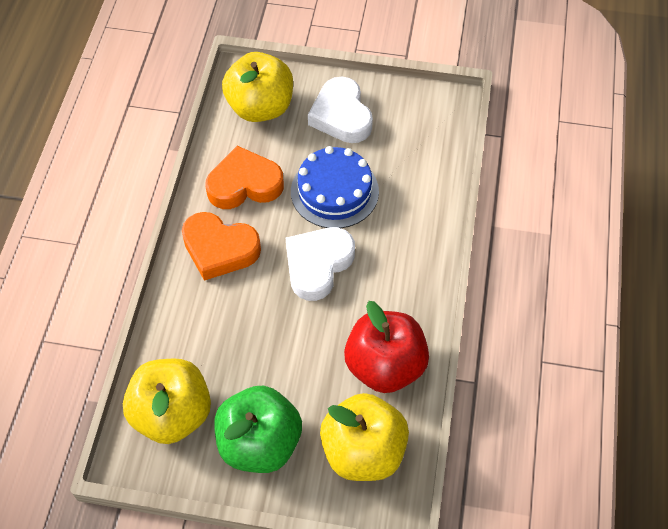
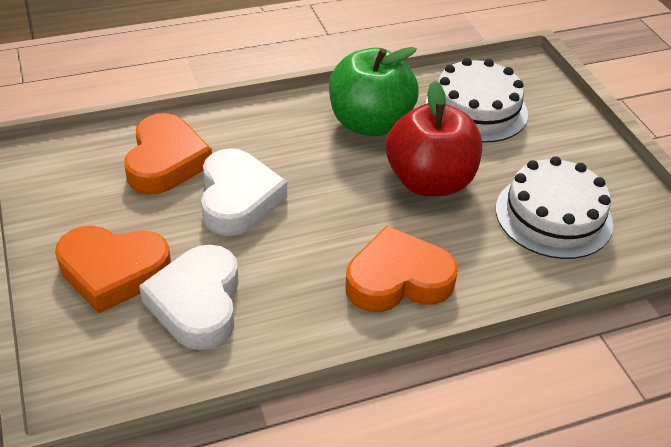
blue cake: 1 -> 0
orange heart: 2 -> 3
white cake: 0 -> 2
yellow apple: 3 -> 0

